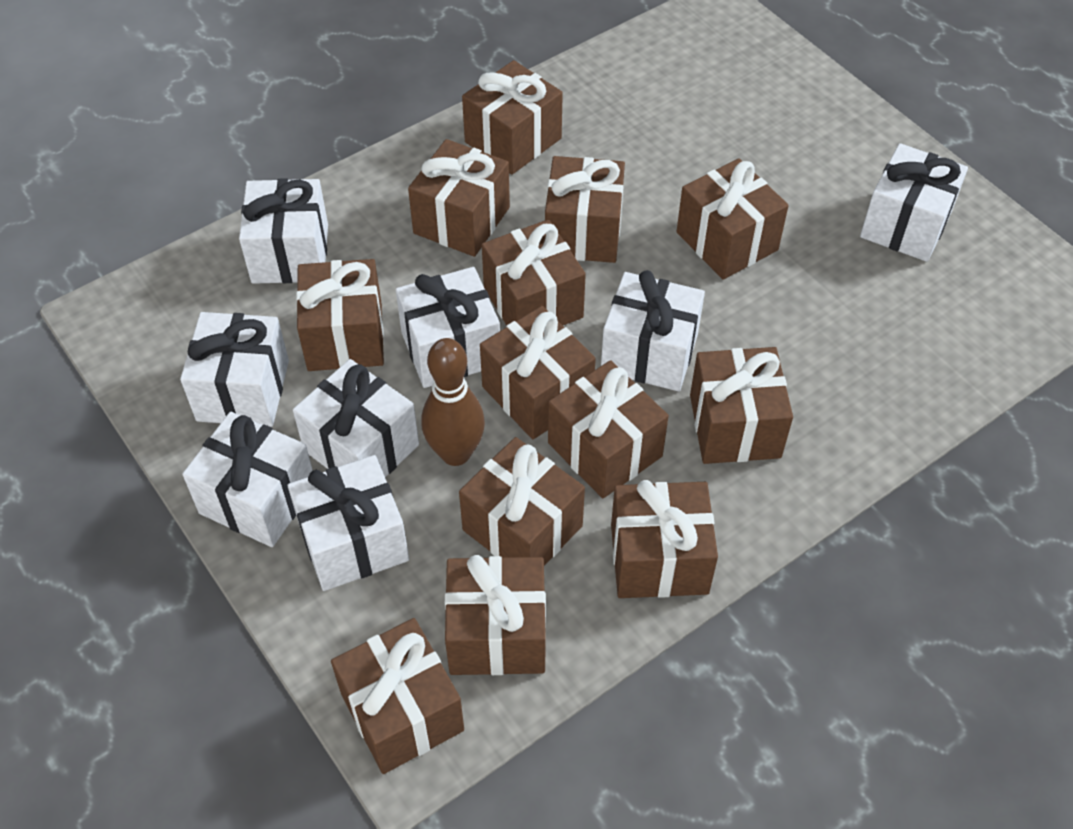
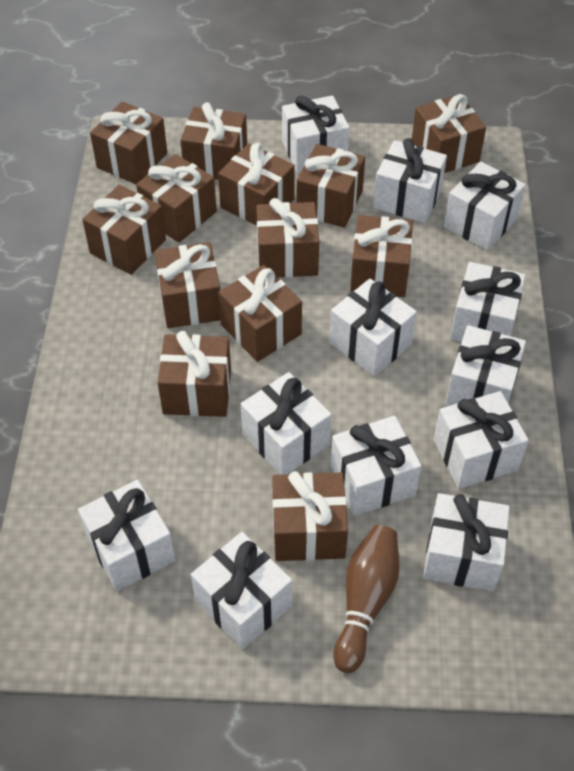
white gift: 8 -> 12

